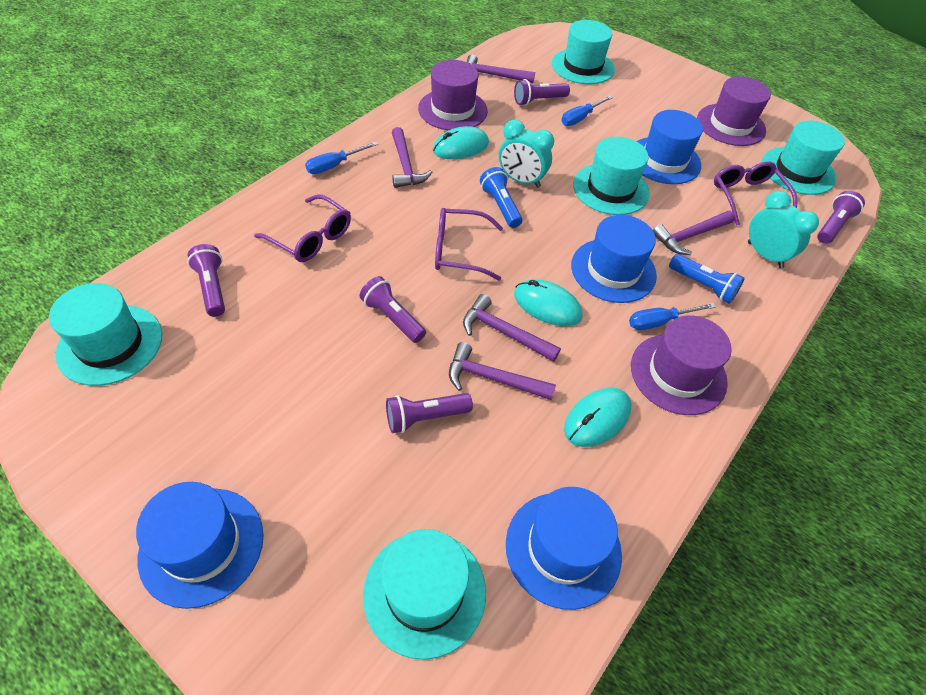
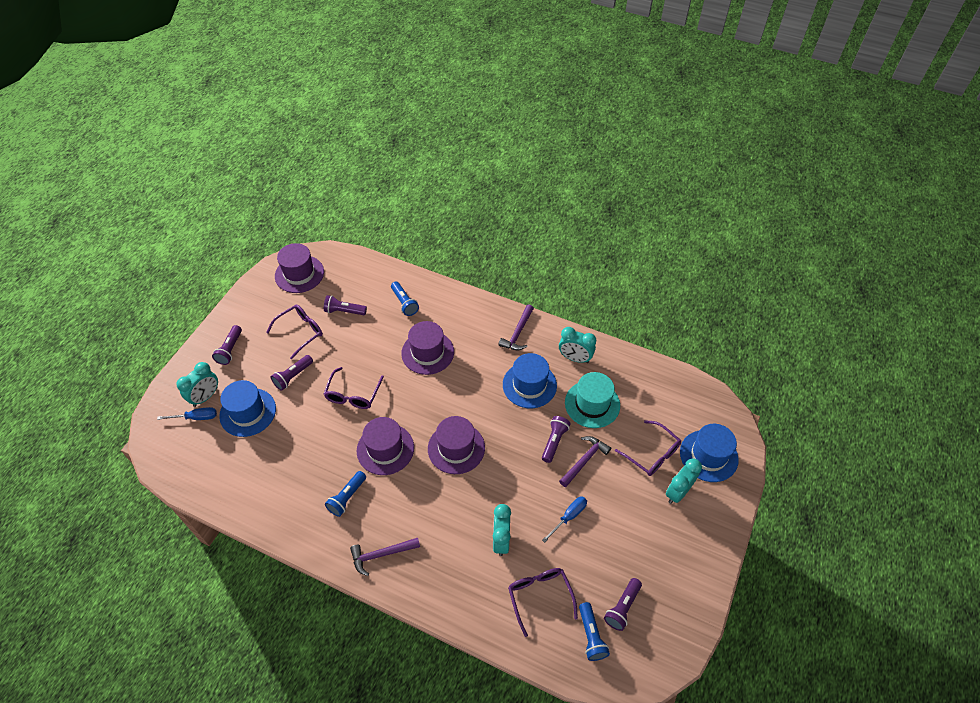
blue flashlight: 2 -> 3
blue hat: 4 -> 3
blue screwdriver: 3 -> 2
purple glasses: 3 -> 4
purple hammer: 5 -> 3
purple hat: 3 -> 4
turquoise clock: 2 -> 4
turquoise hat: 5 -> 1
turquoise mouse: 3 -> 0

